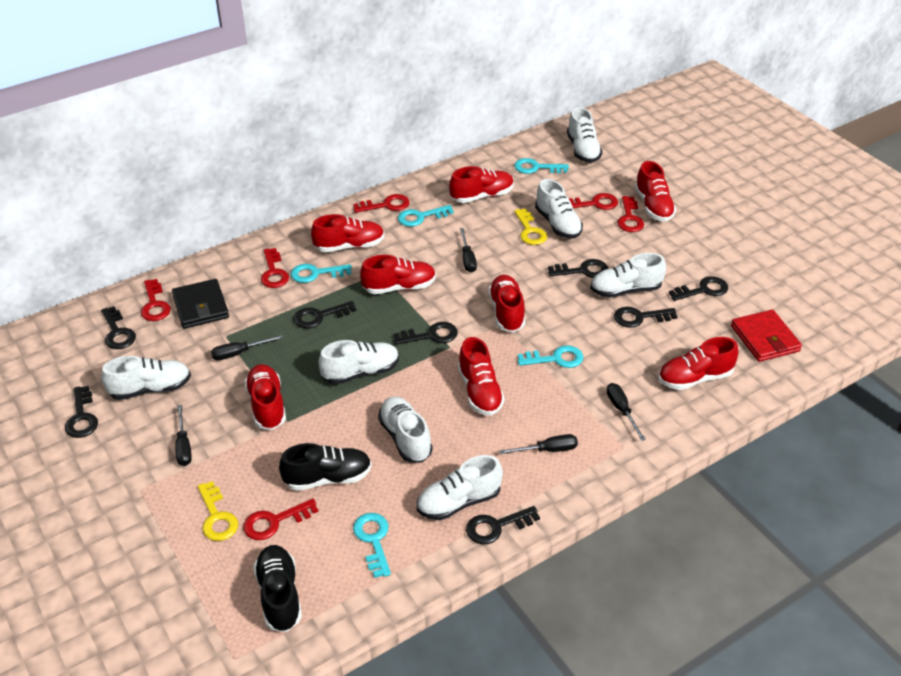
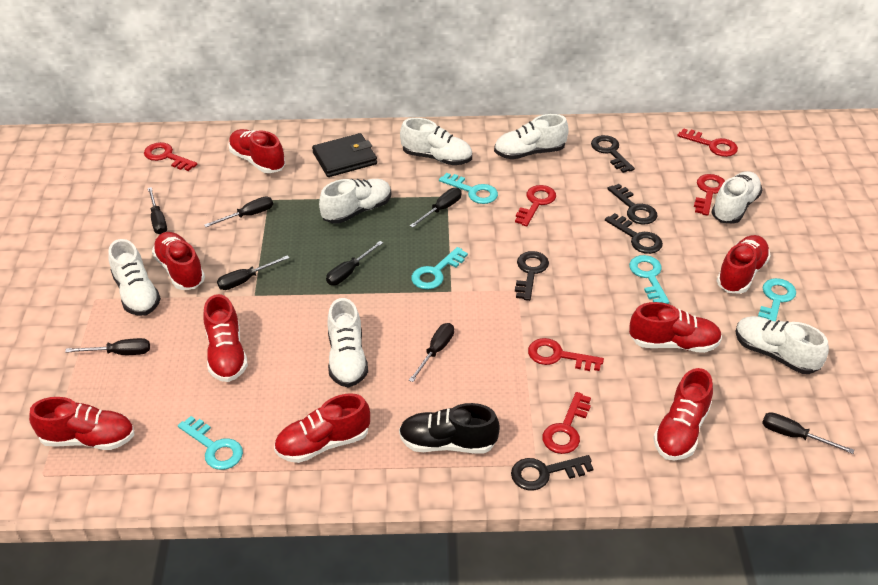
black key: 8 -> 5
black screwdriver: 5 -> 8
black shoe: 2 -> 1
red wallet: 1 -> 0
yellow key: 2 -> 0

